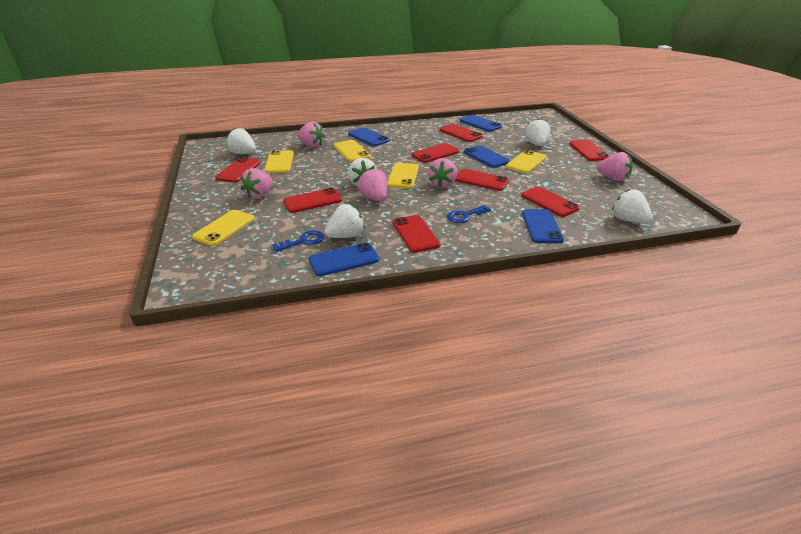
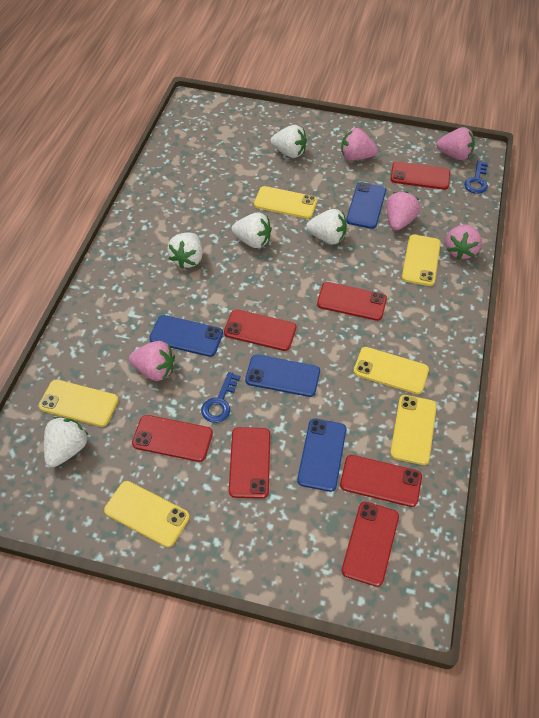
blue phone: 5 -> 4
red phone: 8 -> 7
yellow phone: 5 -> 6

